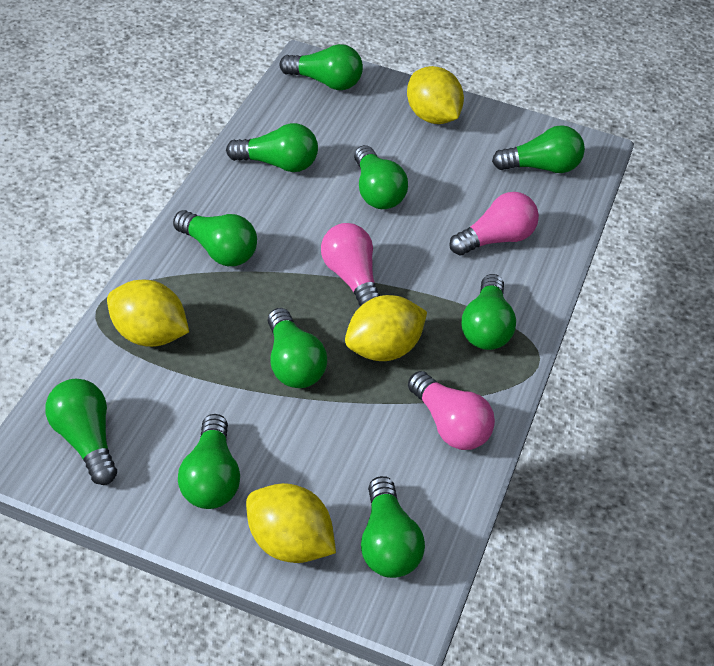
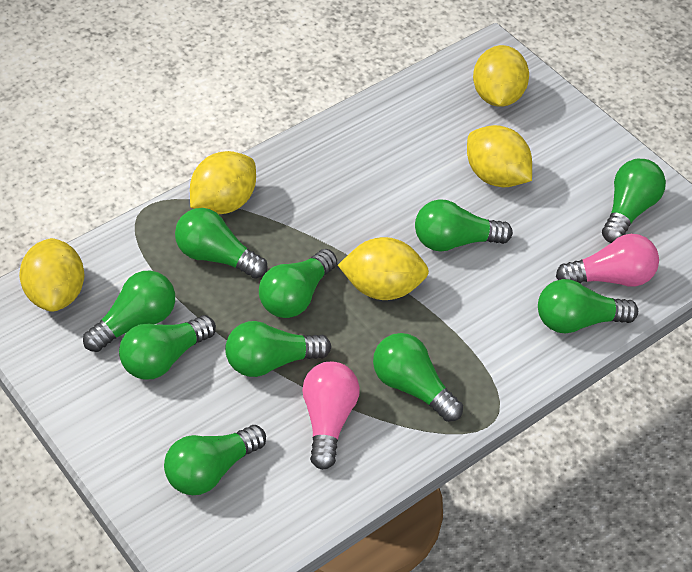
pink light bulb: 3 -> 2
yellow lemon: 4 -> 5

